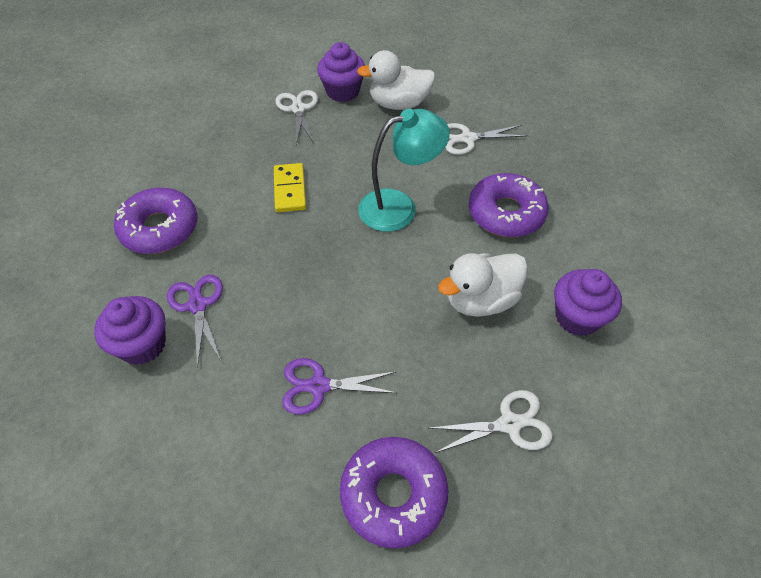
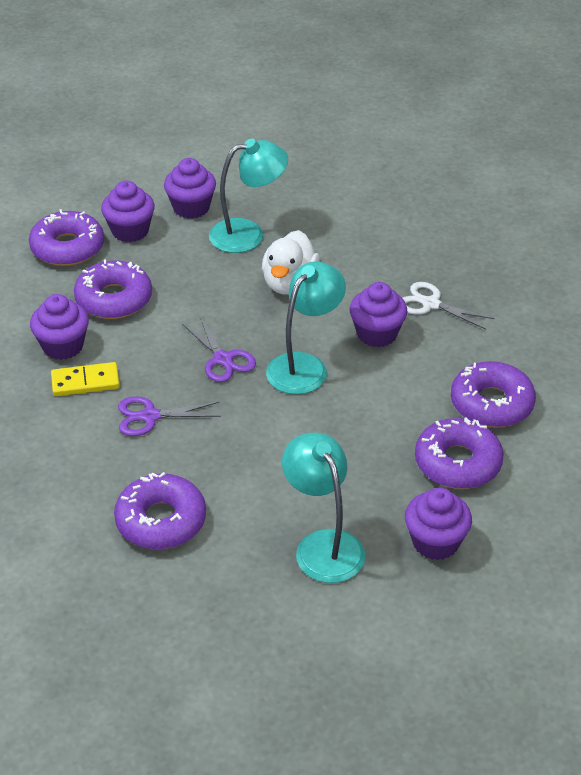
purple cupcake: 3 -> 5
purple donut: 3 -> 5
turquoise lamp: 1 -> 3
white duck: 2 -> 1
white scissors: 3 -> 1

